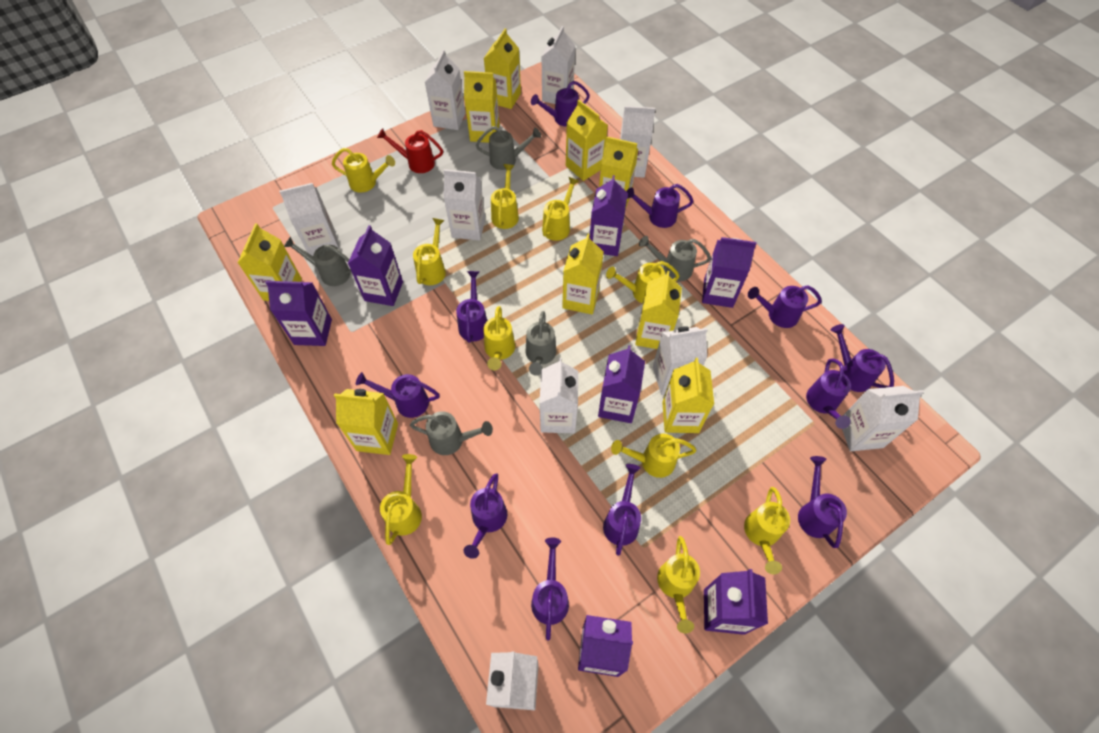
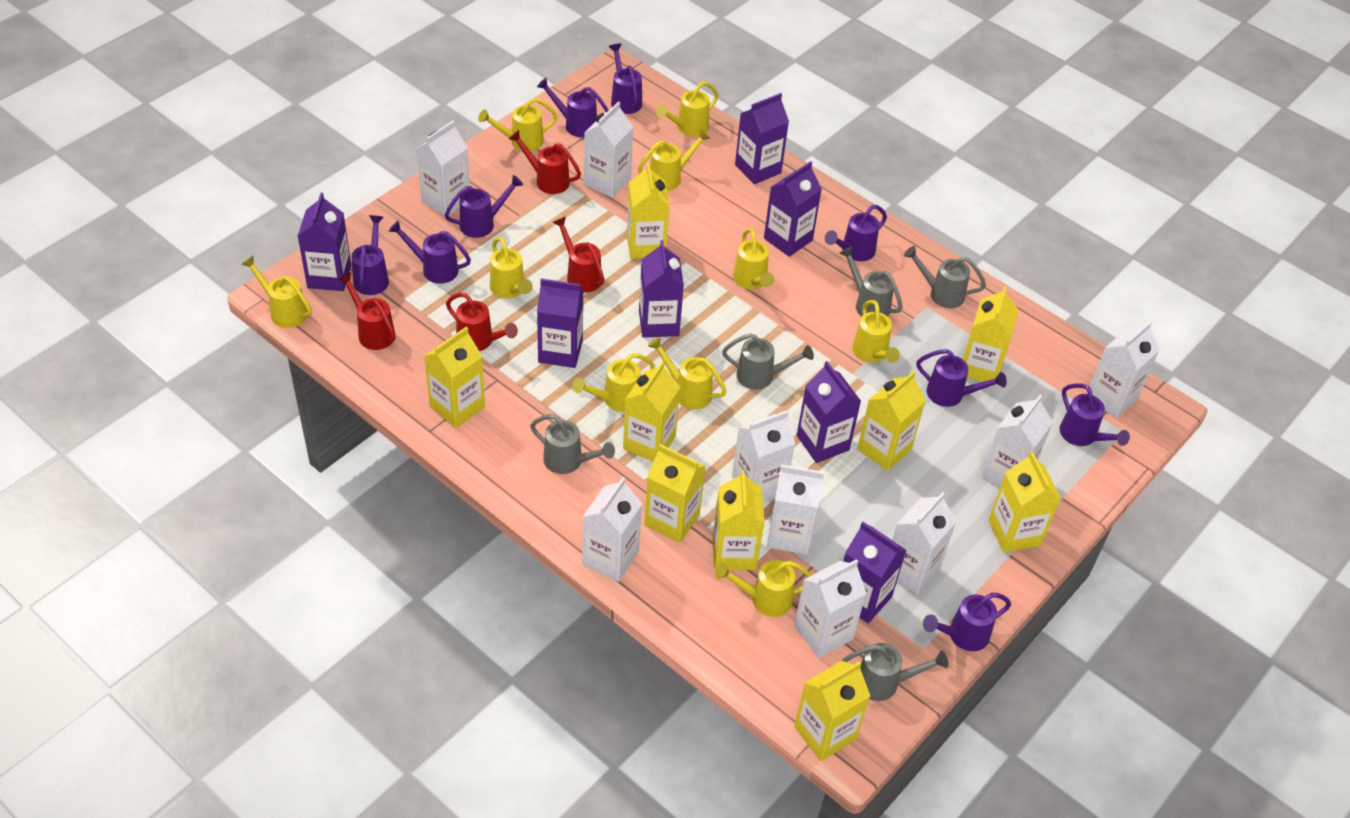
purple watering can: 11 -> 9
red watering can: 1 -> 4

